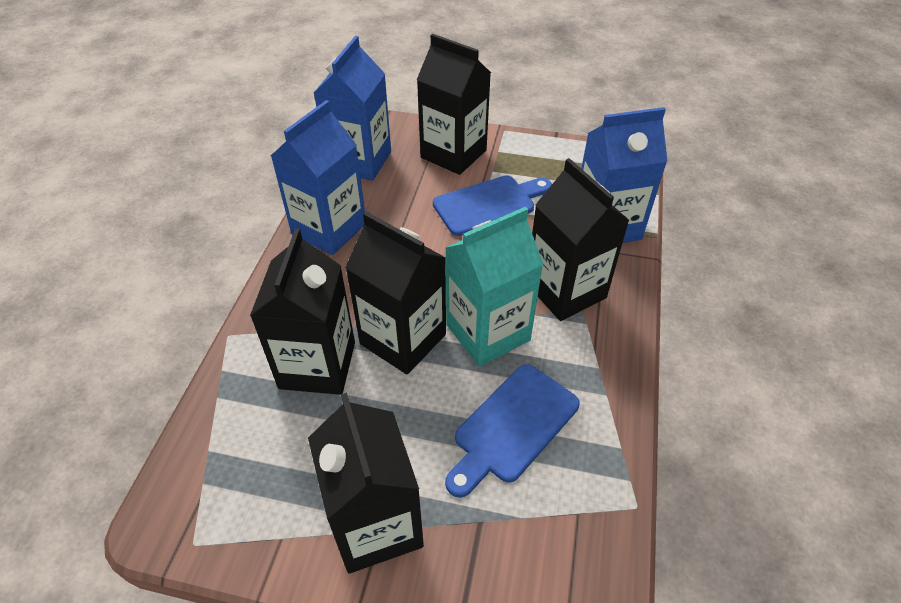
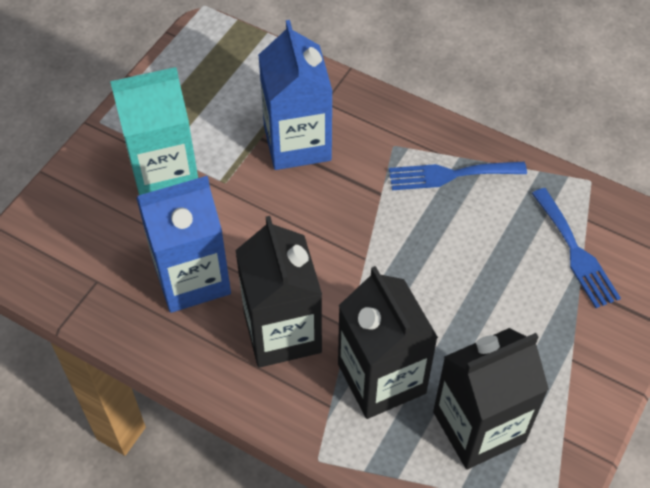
black carton: 5 -> 3
blue carton: 3 -> 2
blue cutting board: 2 -> 0
blue fork: 0 -> 2

